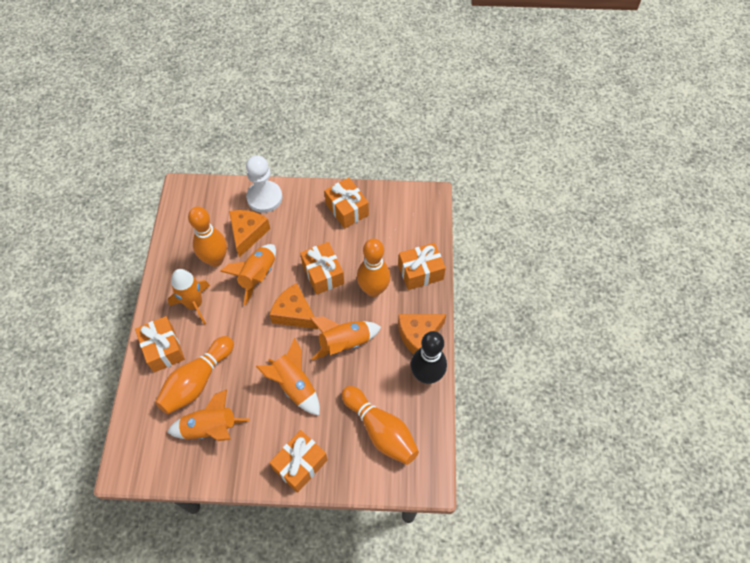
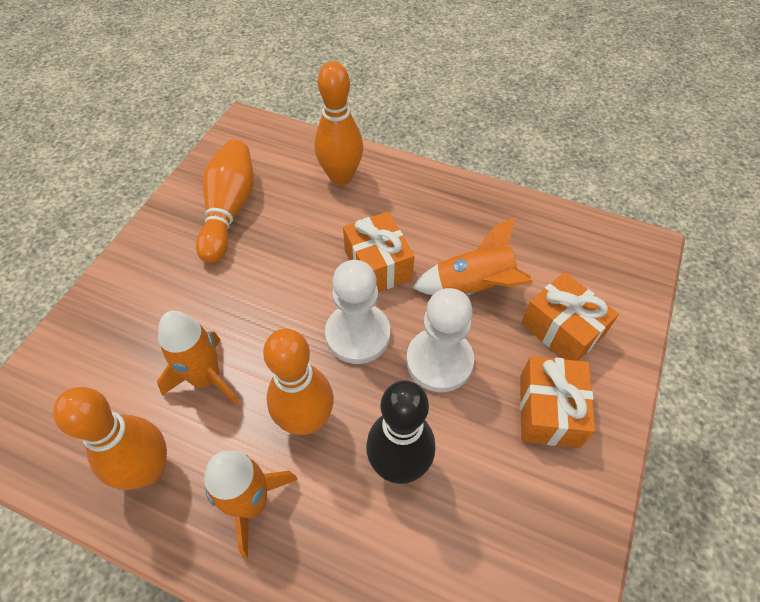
orange cheese: 3 -> 0
orange gift: 5 -> 3
orange rocket: 5 -> 3
white pawn: 1 -> 2

